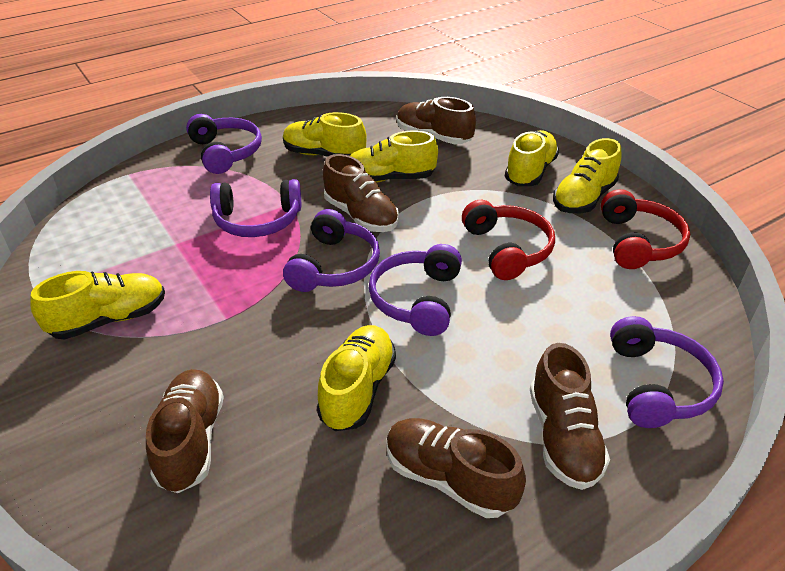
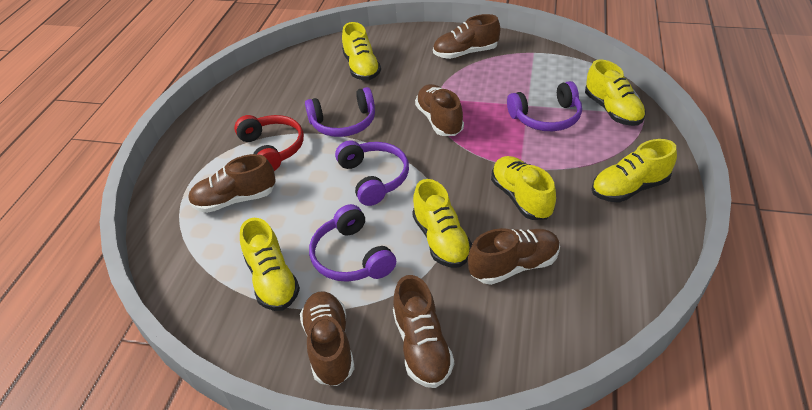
brown shoe: 5 -> 6
purple headphones: 5 -> 4
red headphones: 2 -> 1

